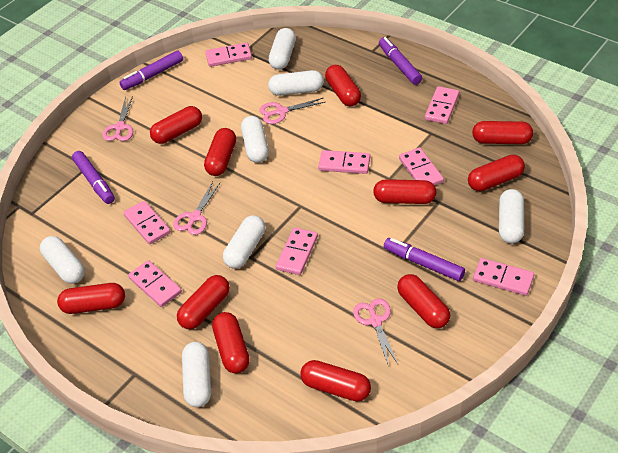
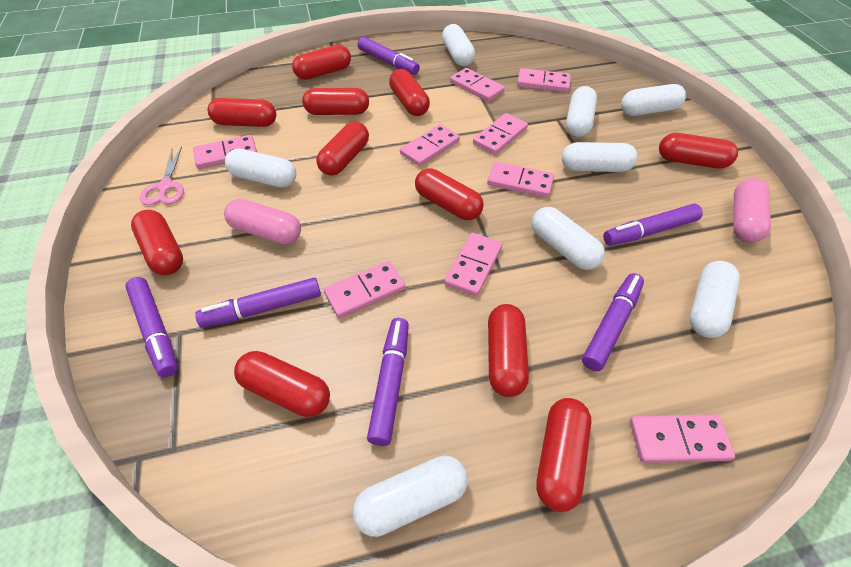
pink capsule: 0 -> 2
pink domino: 8 -> 9
pink scissors: 4 -> 1
purple marker: 4 -> 6
white capsule: 7 -> 8

